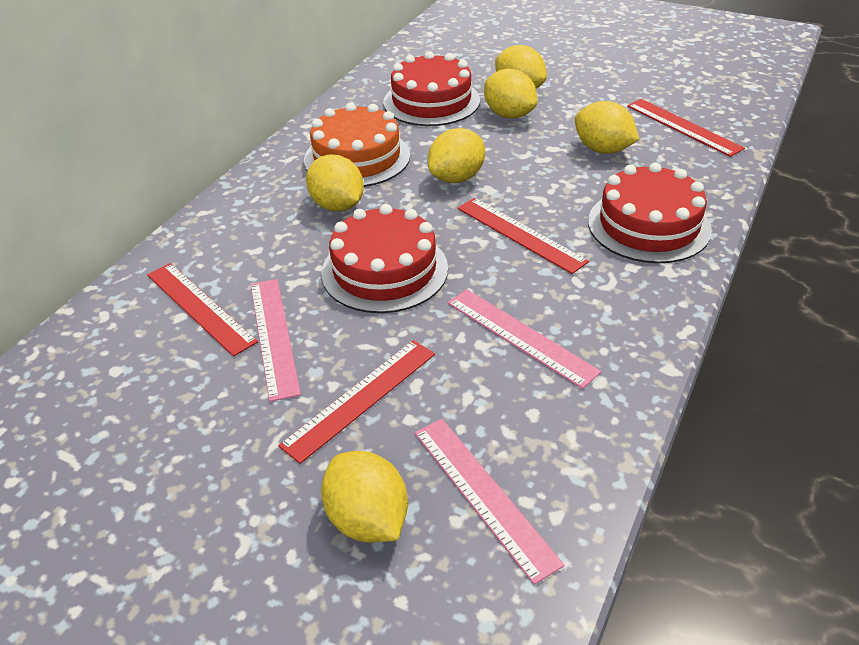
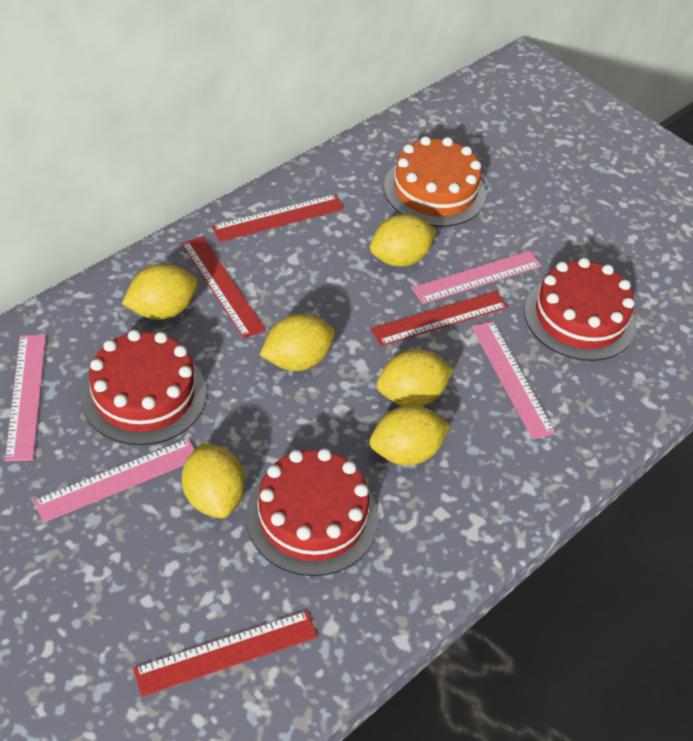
pink ruler: 3 -> 4

